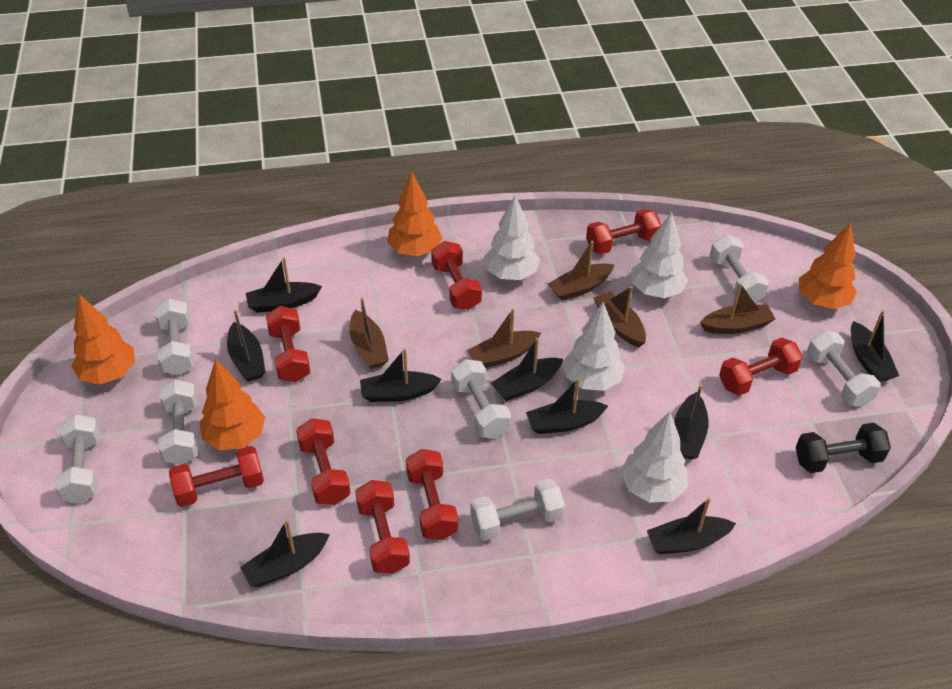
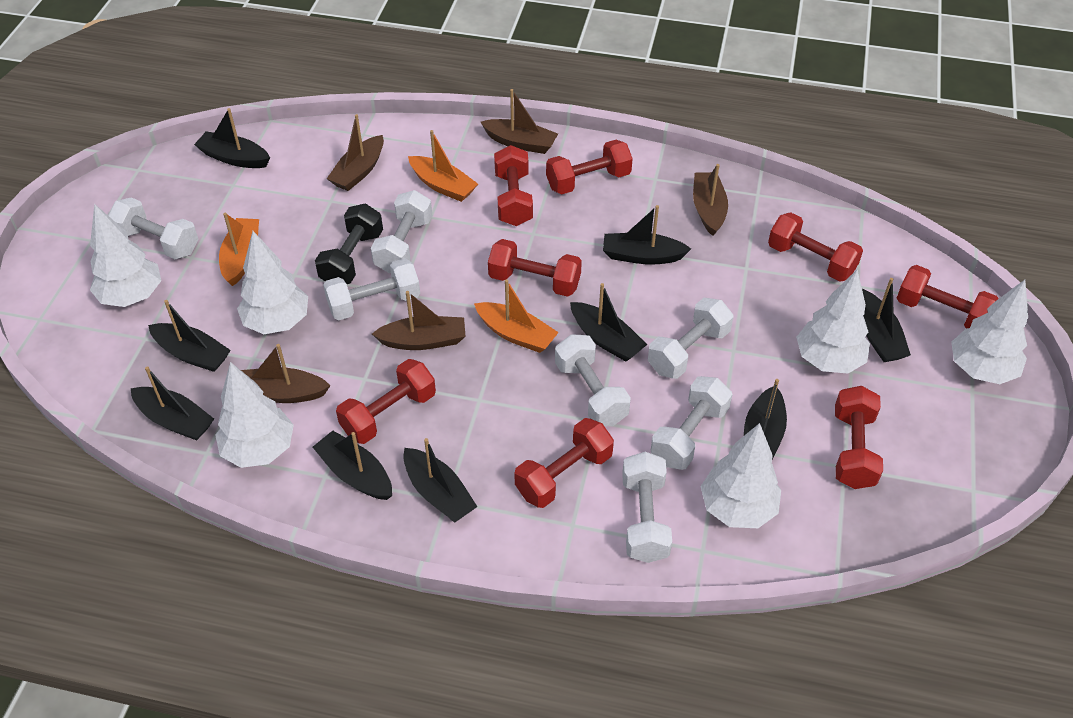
orange boat: 0 -> 3
orange tree: 4 -> 0
white tree: 4 -> 6

